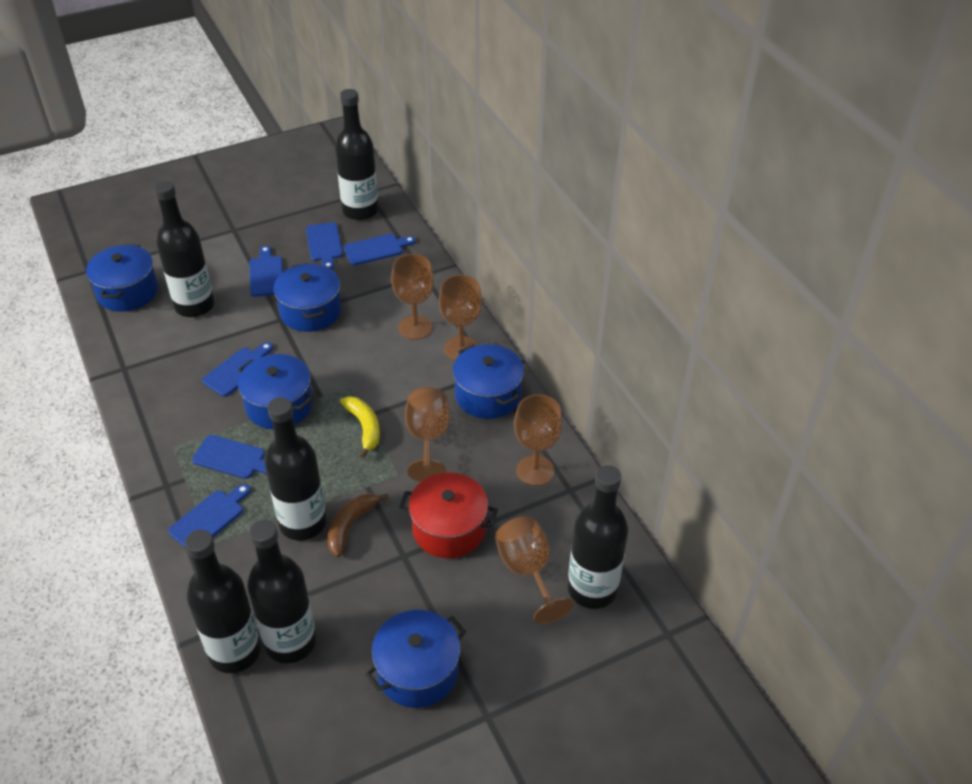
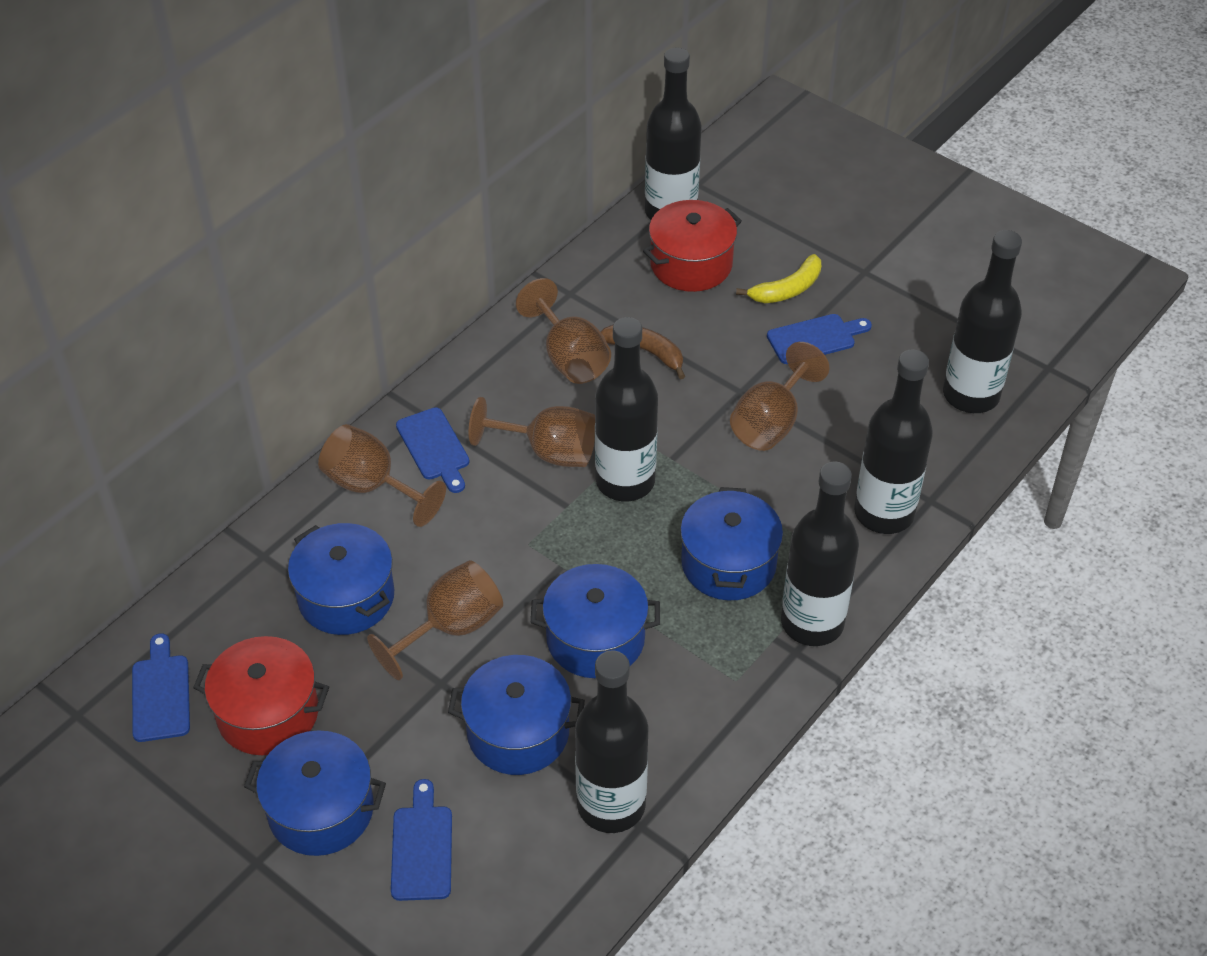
blue cutting board: 6 -> 4
red pot: 1 -> 2

